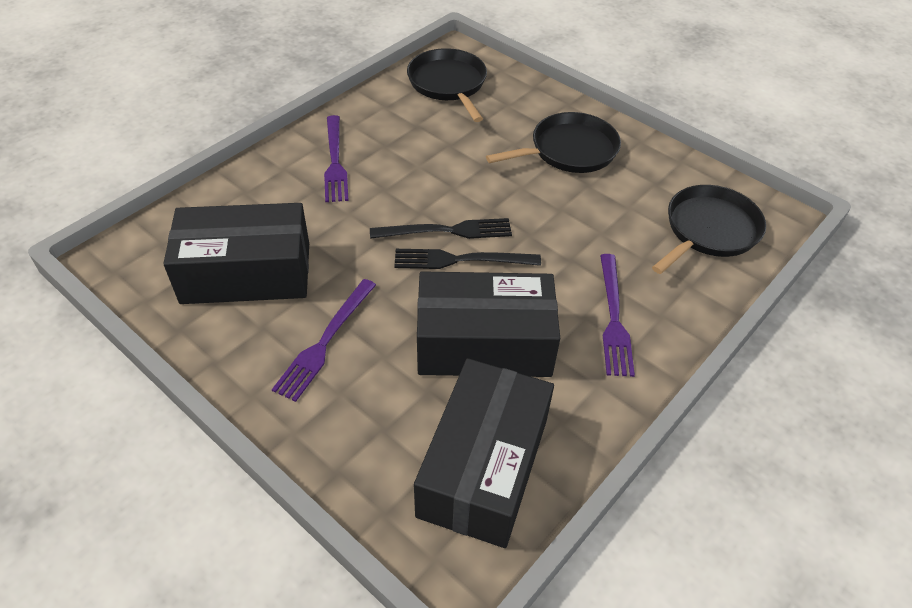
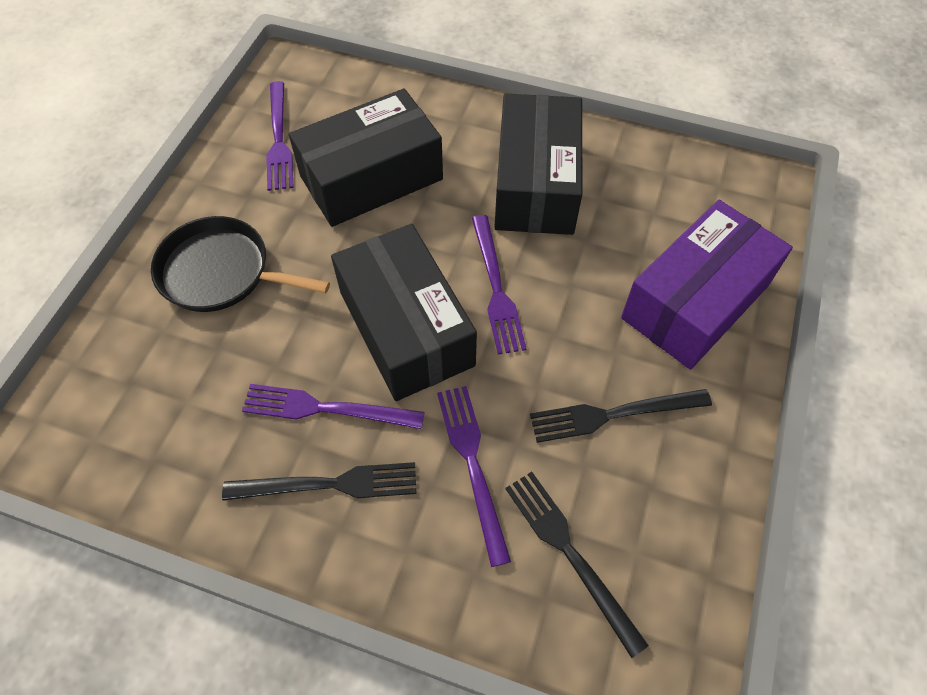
black fork: 2 -> 3
black pan: 3 -> 1
purple box: 0 -> 1
purple fork: 3 -> 4

